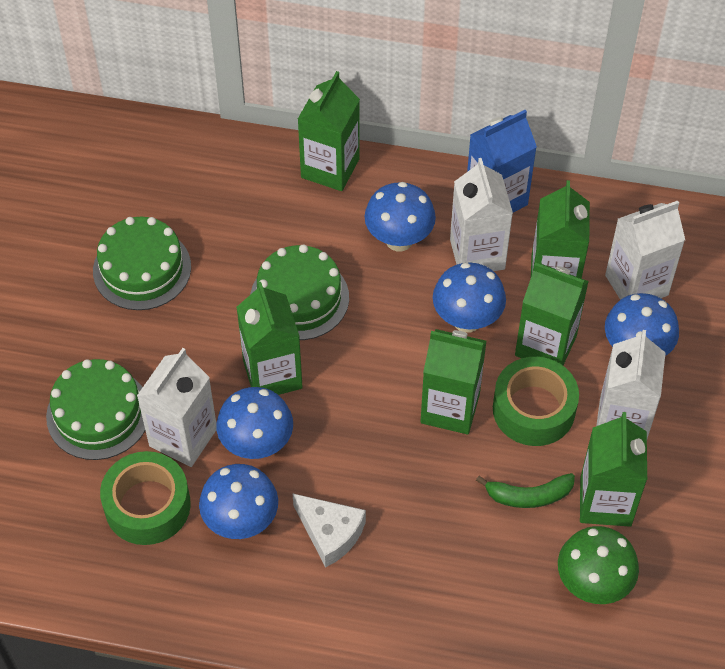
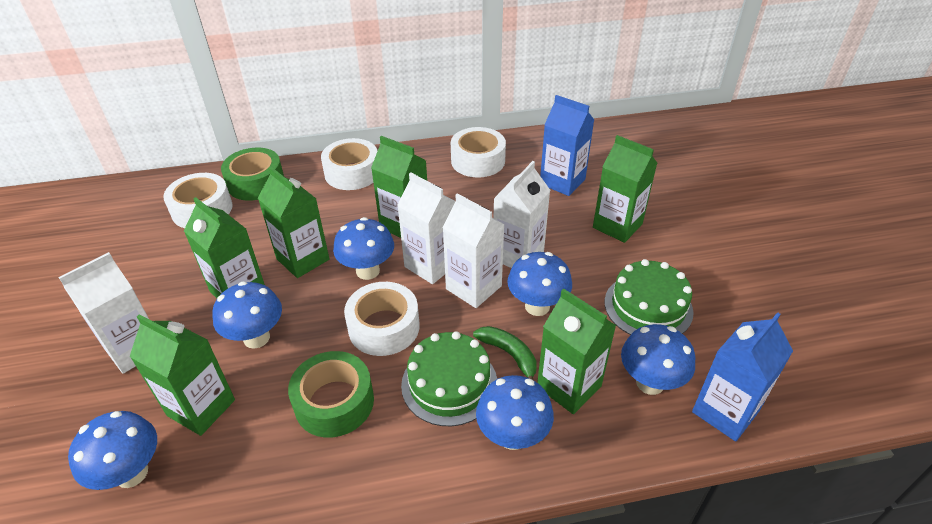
blue carton: 1 -> 2
blue mushroom: 5 -> 6
green cake: 3 -> 2
green mushroom: 1 -> 0
white cheese: 1 -> 0
white tape: 0 -> 4

